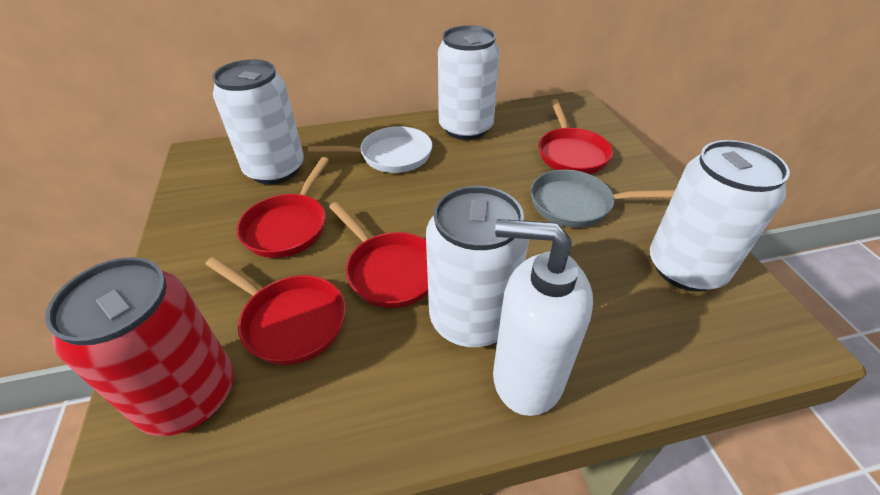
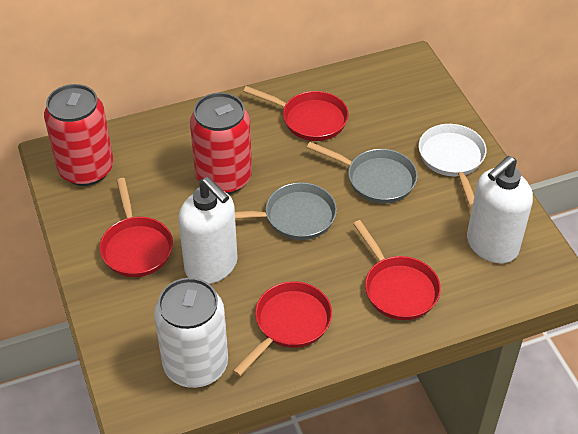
grey pan: 1 -> 2
red can: 1 -> 2
white can: 4 -> 1
white soap dispenser: 1 -> 2

